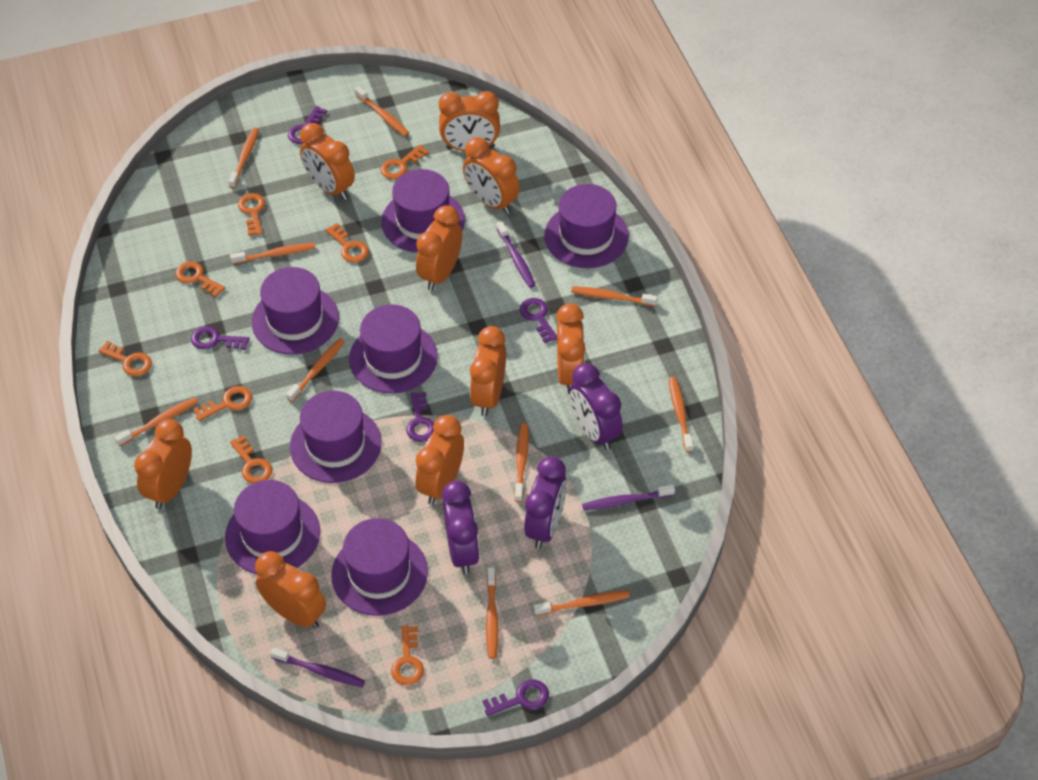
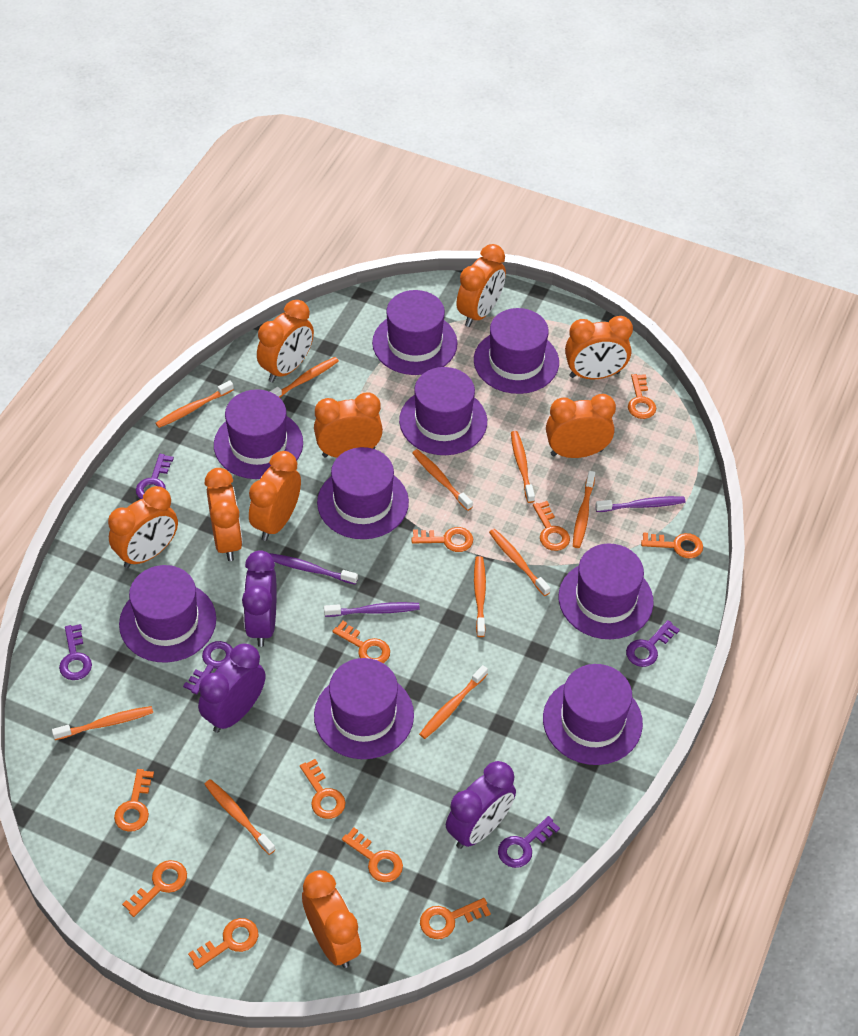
orange key: 8 -> 11
purple hat: 7 -> 9

